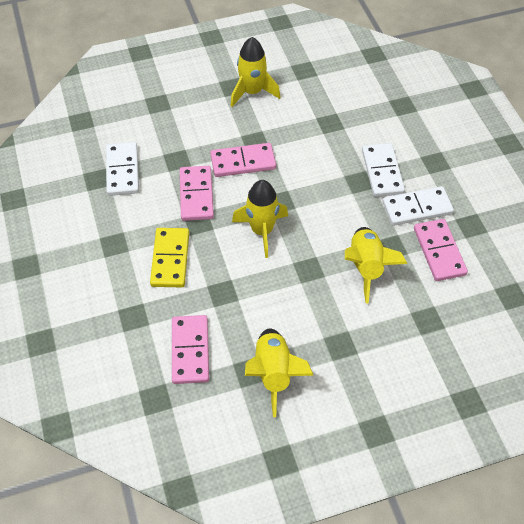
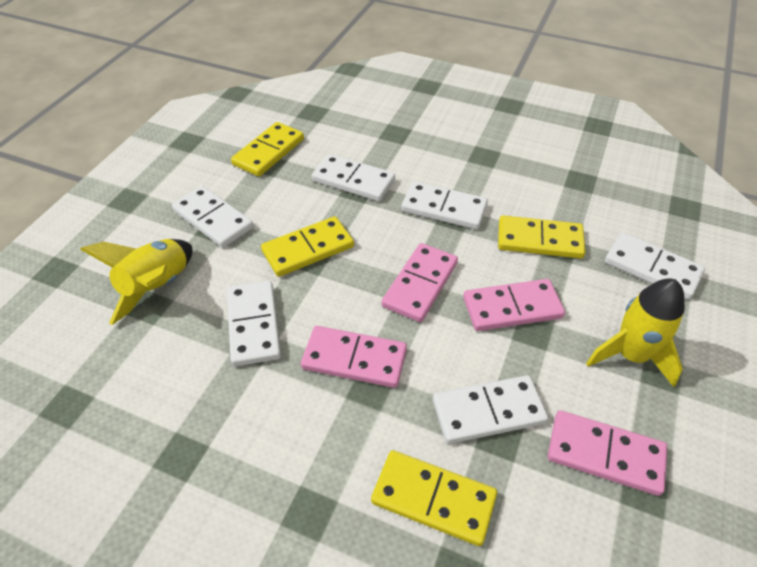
white domino: 3 -> 6
yellow domino: 1 -> 4
yellow rocket: 4 -> 2

